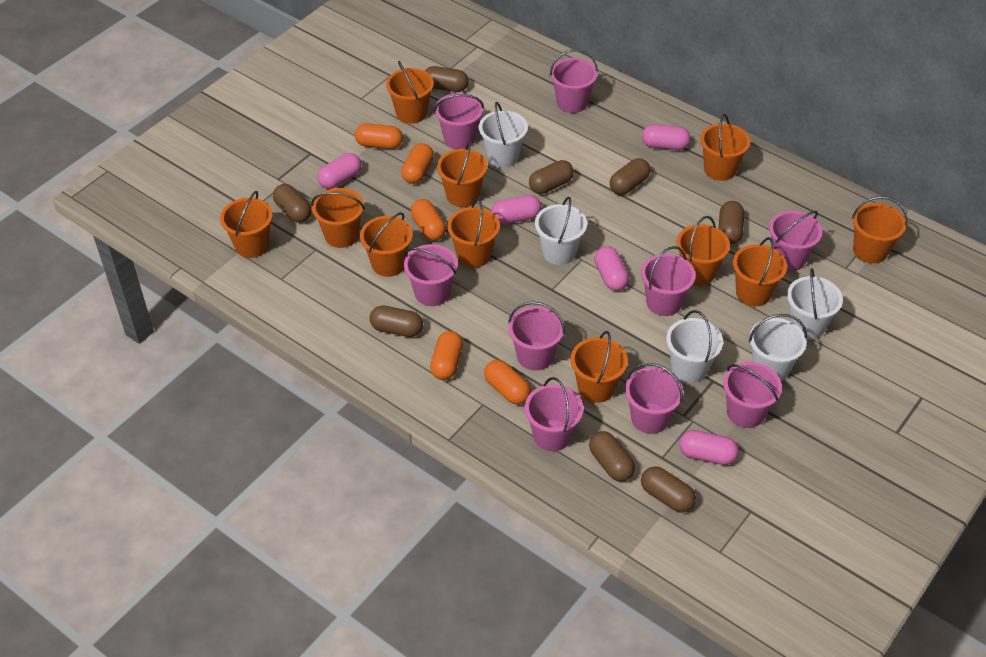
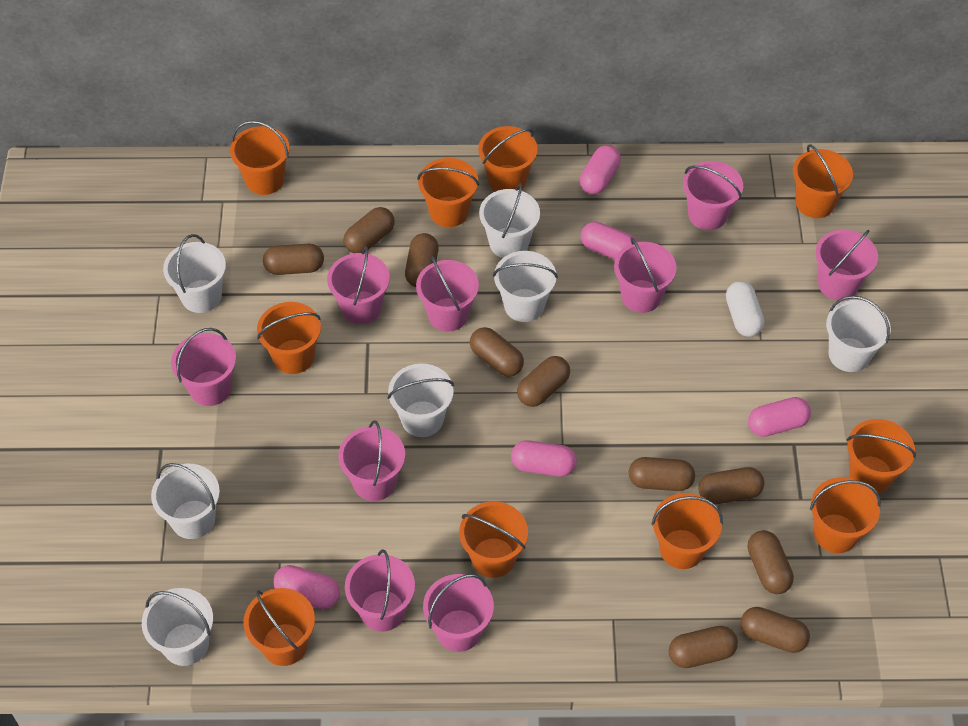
brown capsule: 8 -> 10
orange bucket: 11 -> 10
orange capsule: 5 -> 0
white bucket: 5 -> 7
white capsule: 0 -> 1

